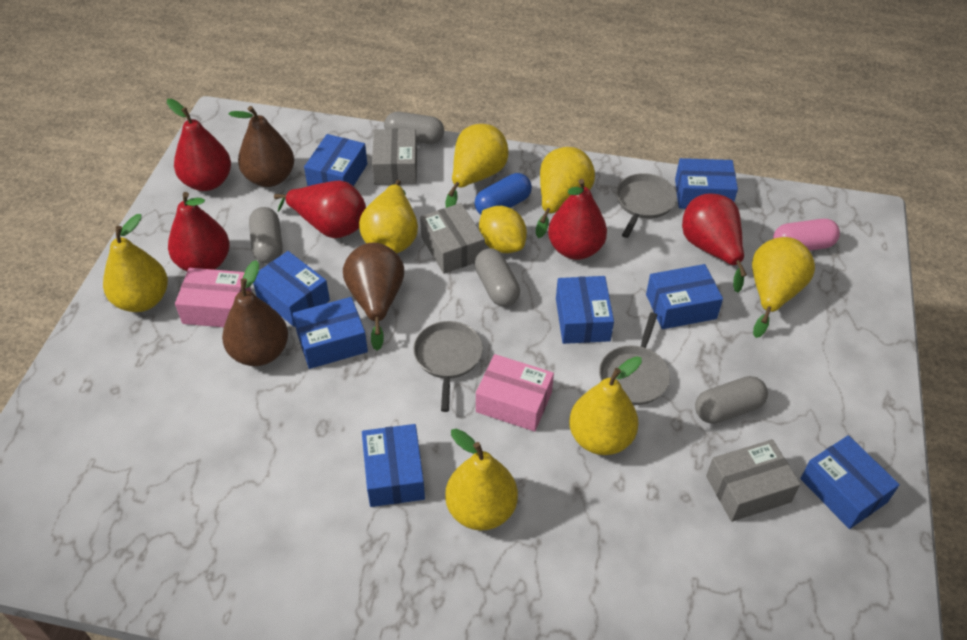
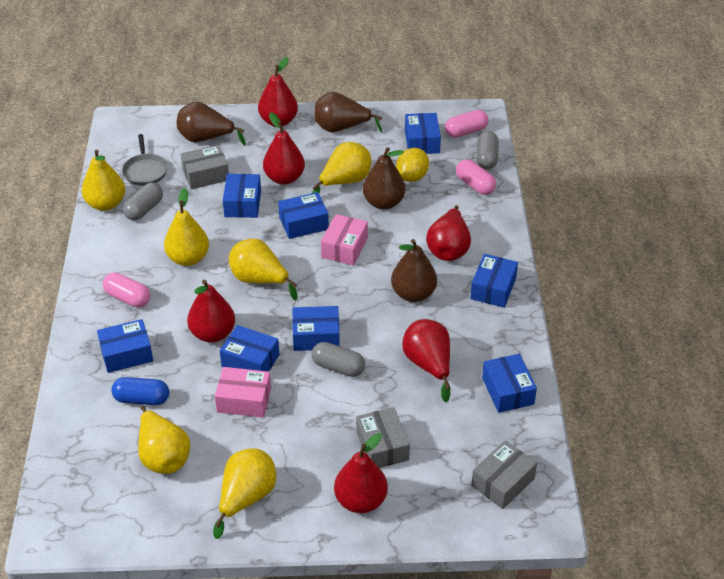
brown pear: 3 -> 4
grey capsule: 4 -> 3
grey pan: 3 -> 1
pink capsule: 1 -> 3
red pear: 5 -> 6
yellow pear: 7 -> 6

